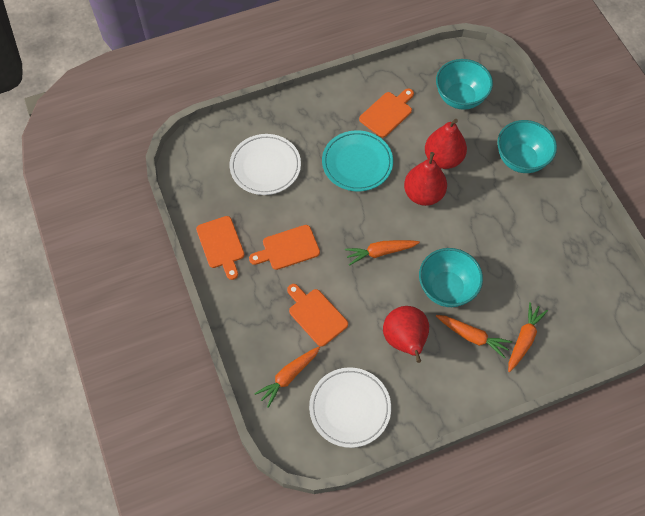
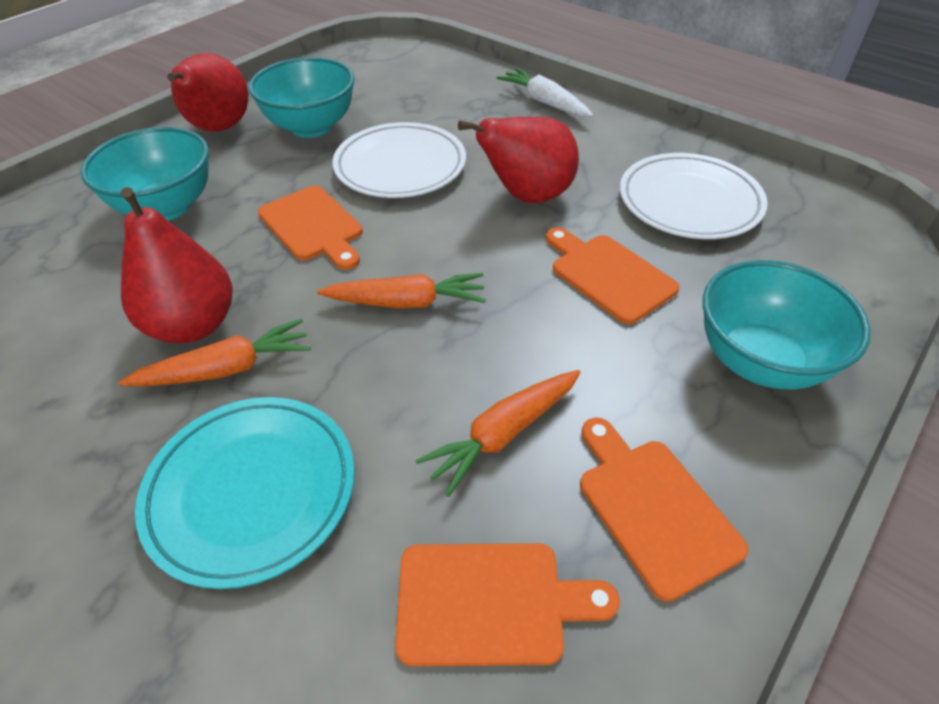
orange carrot: 4 -> 3
white carrot: 0 -> 1

